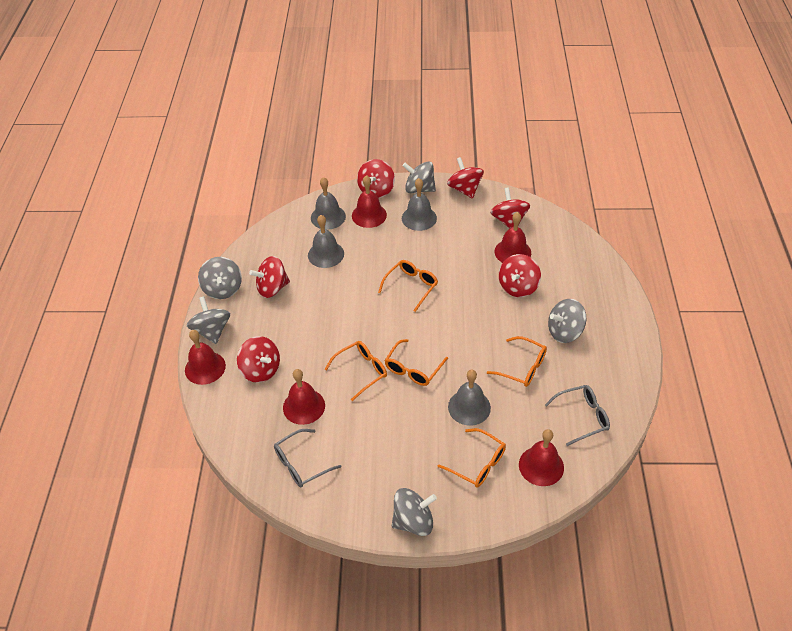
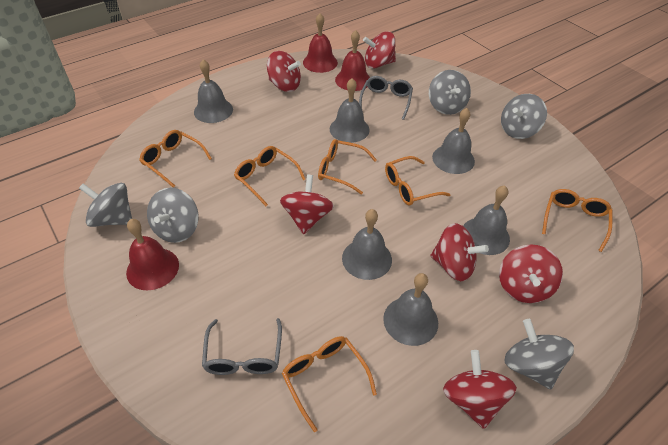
grey bell: 4 -> 6
orange glasses: 5 -> 6
red bell: 5 -> 3

